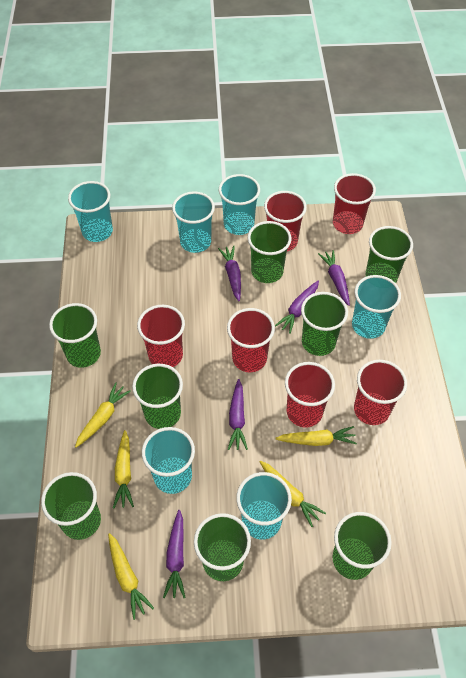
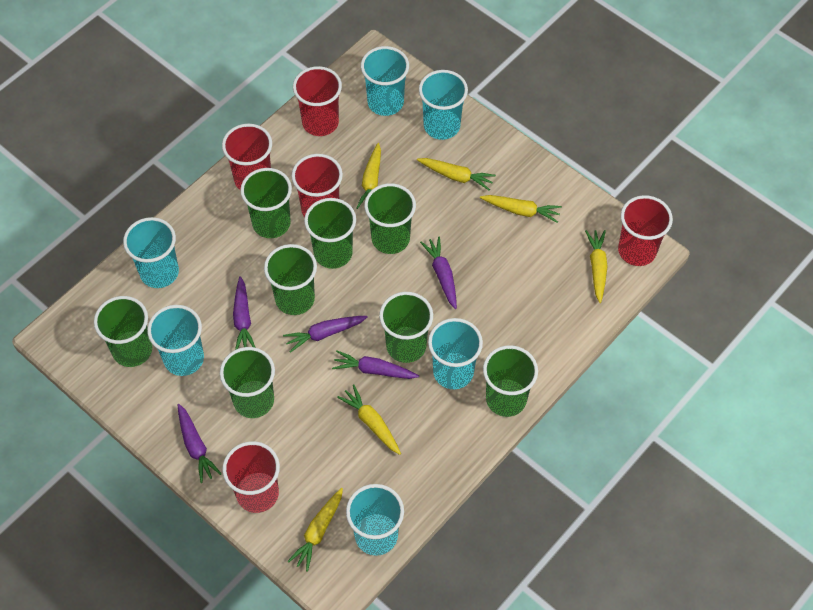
red cup: 6 -> 5
yellow carrot: 5 -> 6

